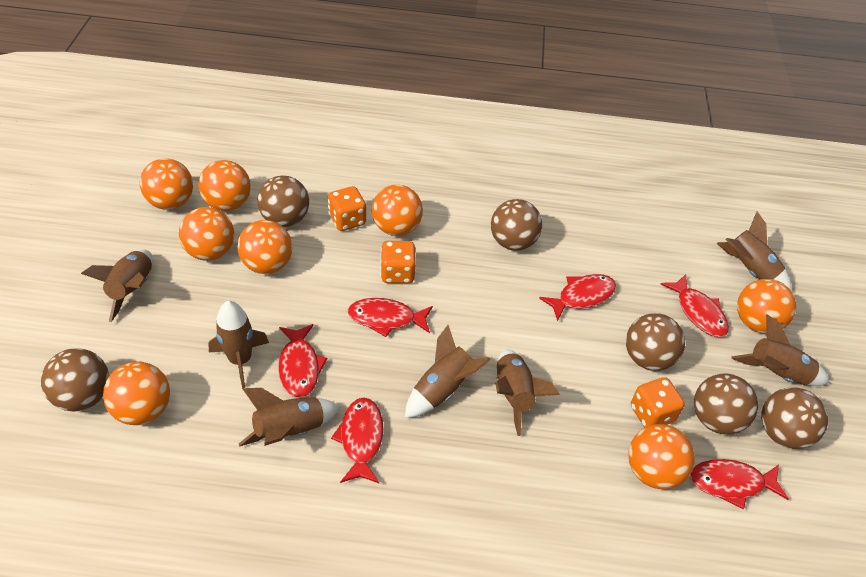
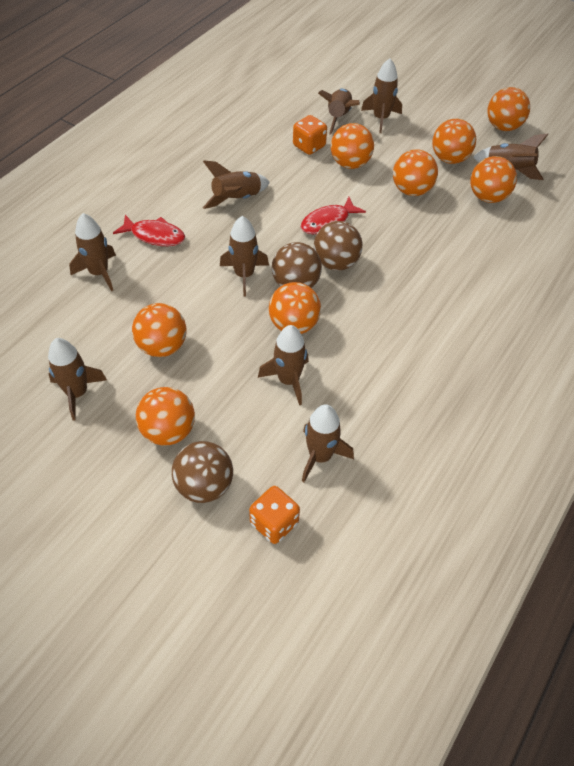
brown ball: 6 -> 3
brown rocket: 7 -> 9
orange dice: 3 -> 2
red fish: 6 -> 2

